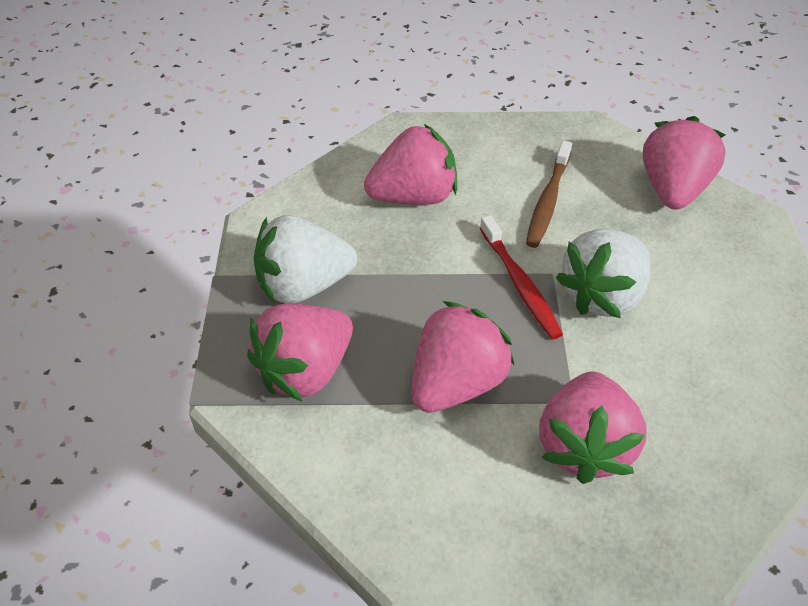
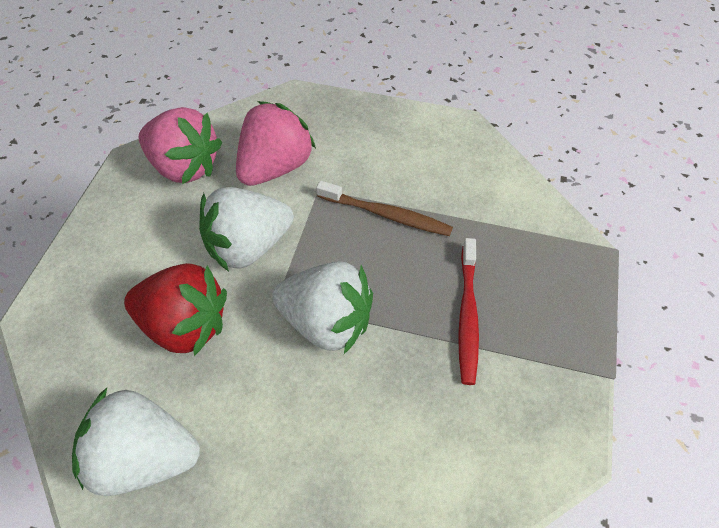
pink strawberry: 5 -> 2
red strawberry: 0 -> 1
white strawberry: 2 -> 3

